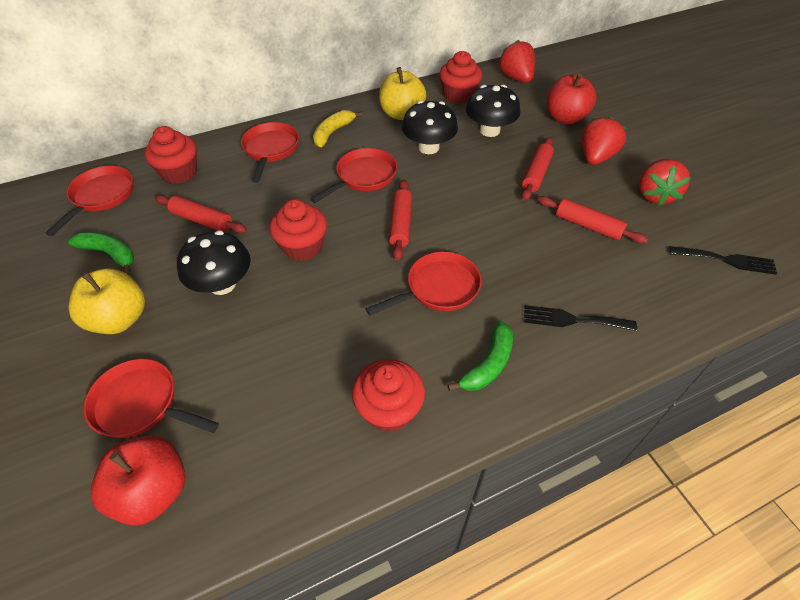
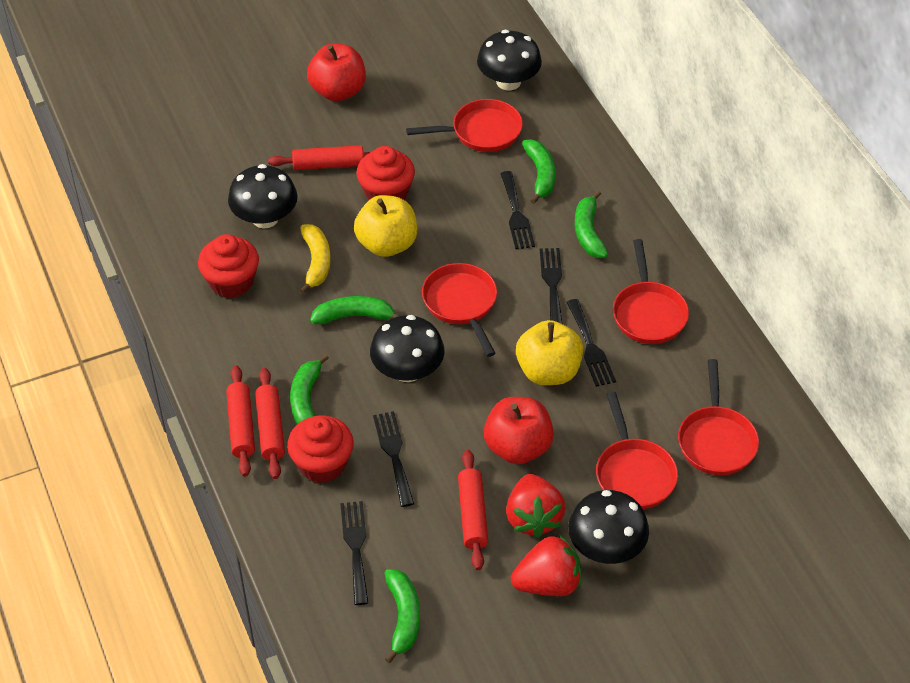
black fork: 2 -> 5
black mushroom: 3 -> 4
green banana: 2 -> 5
red cupcake: 4 -> 3
red strawberry: 3 -> 2

